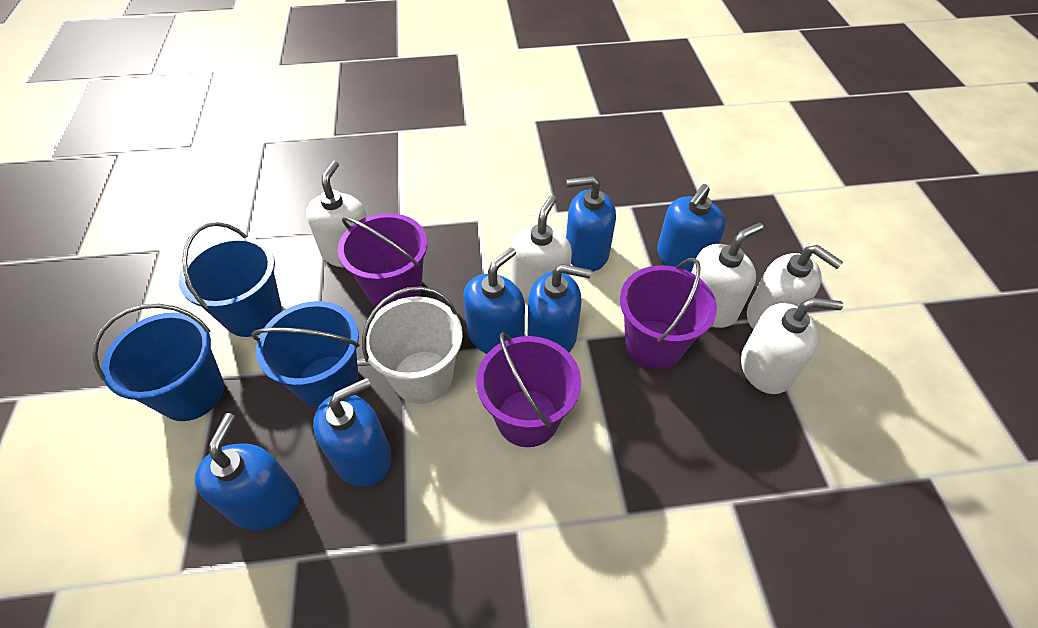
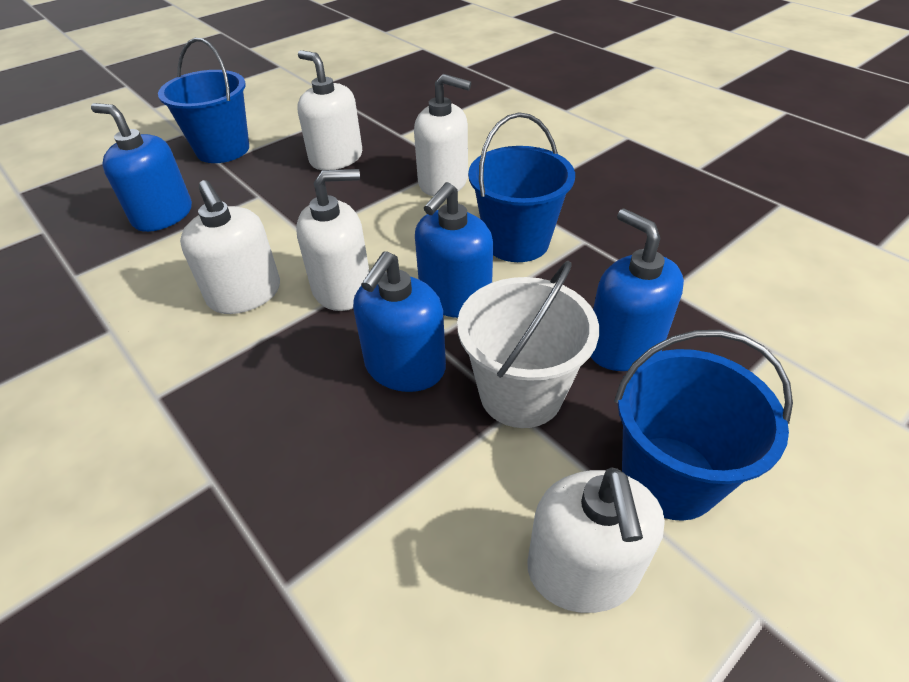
blue soap dispenser: 6 -> 4
purple bucket: 3 -> 0

